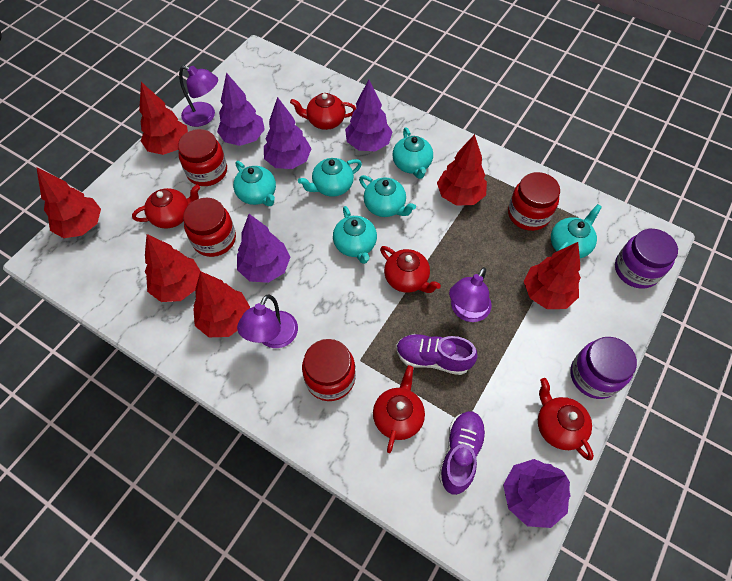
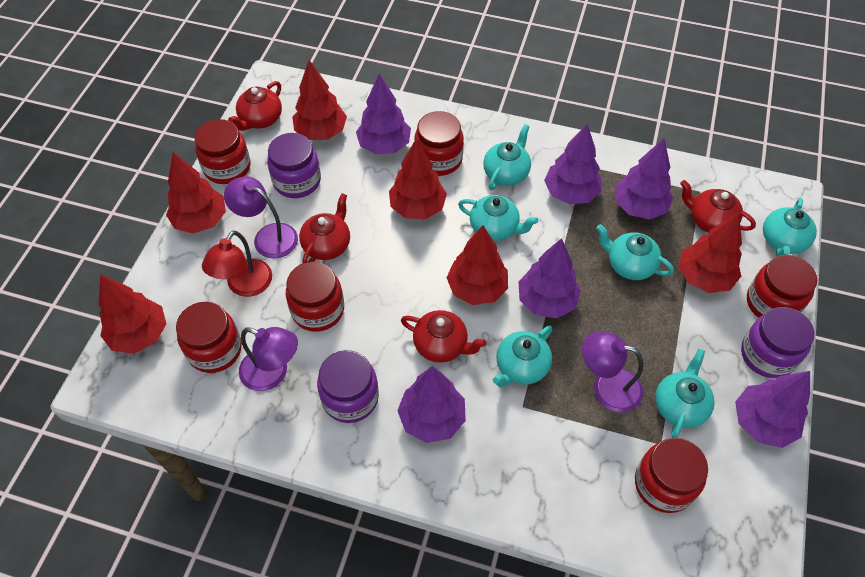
purple jar: 2 -> 3
purple shoe: 2 -> 0
purple tree: 5 -> 6
red jar: 4 -> 6
red lamp: 0 -> 1
red teapot: 5 -> 4

